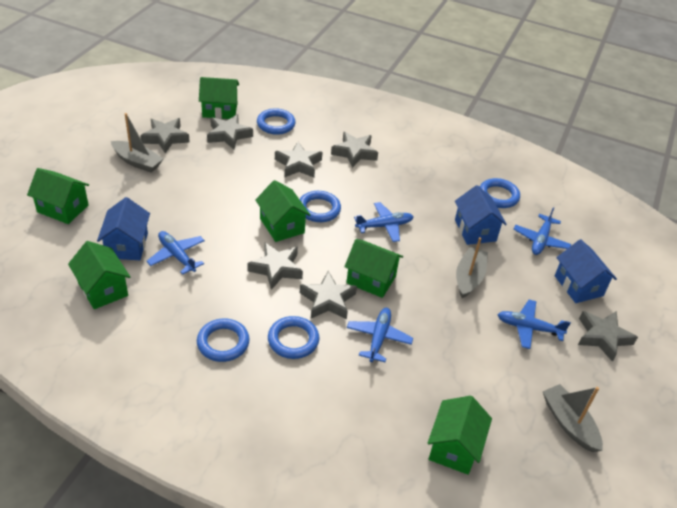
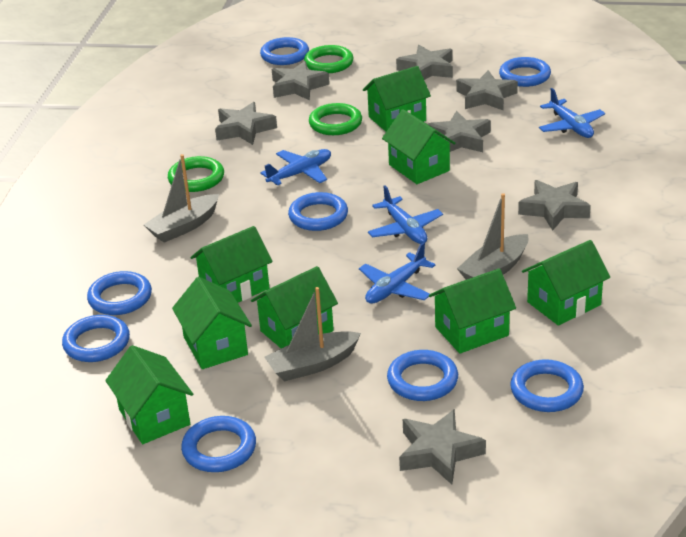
blue house: 3 -> 0
blue plane: 5 -> 4
blue ring: 5 -> 8
green house: 6 -> 8
green ring: 0 -> 3

